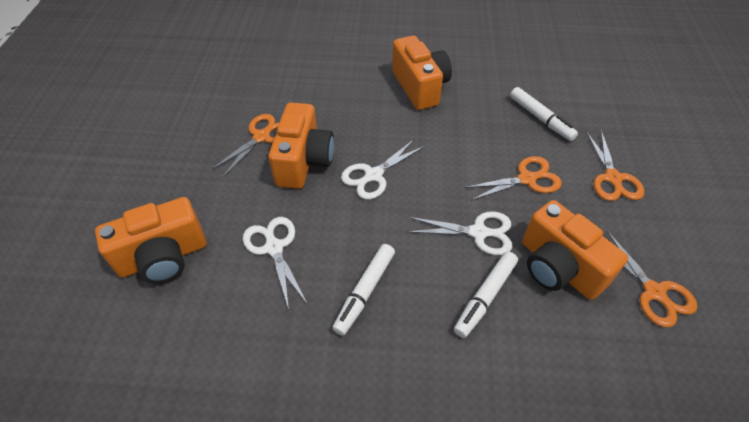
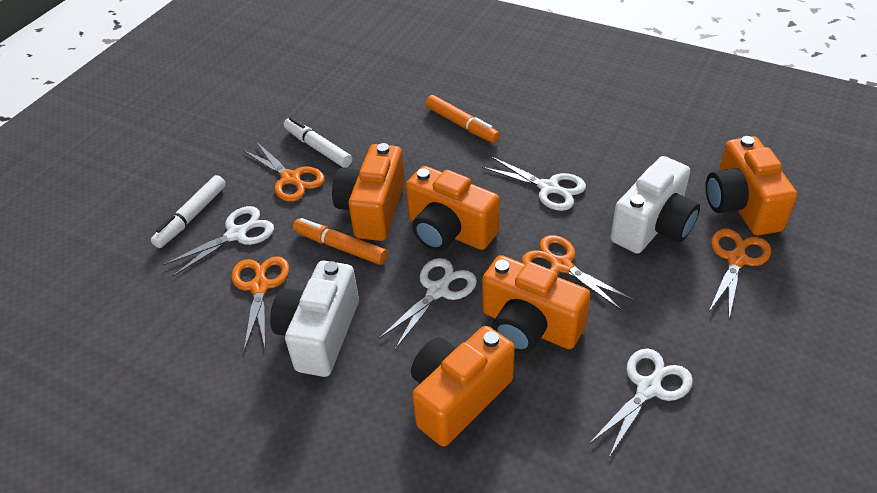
orange camera: 4 -> 5
orange marker: 0 -> 2
white camera: 0 -> 2
white marker: 3 -> 2
white scissors: 3 -> 4

